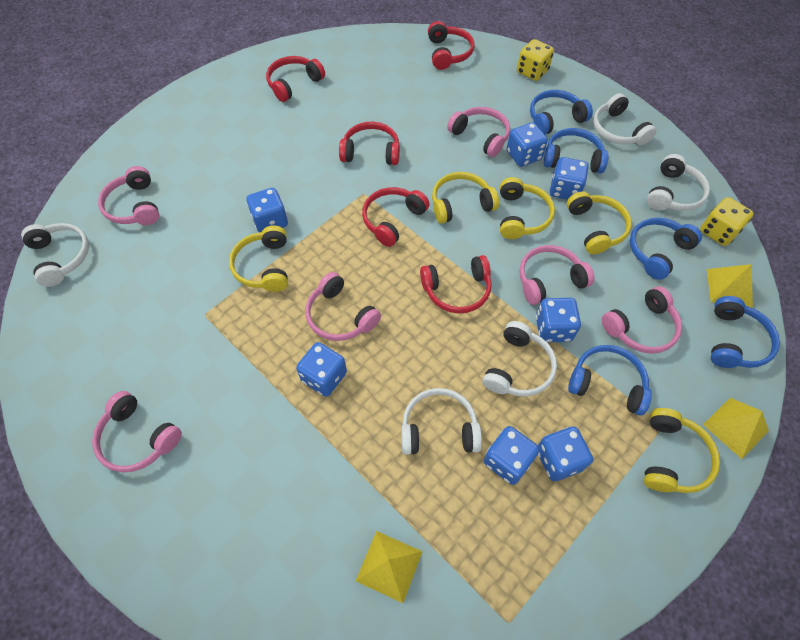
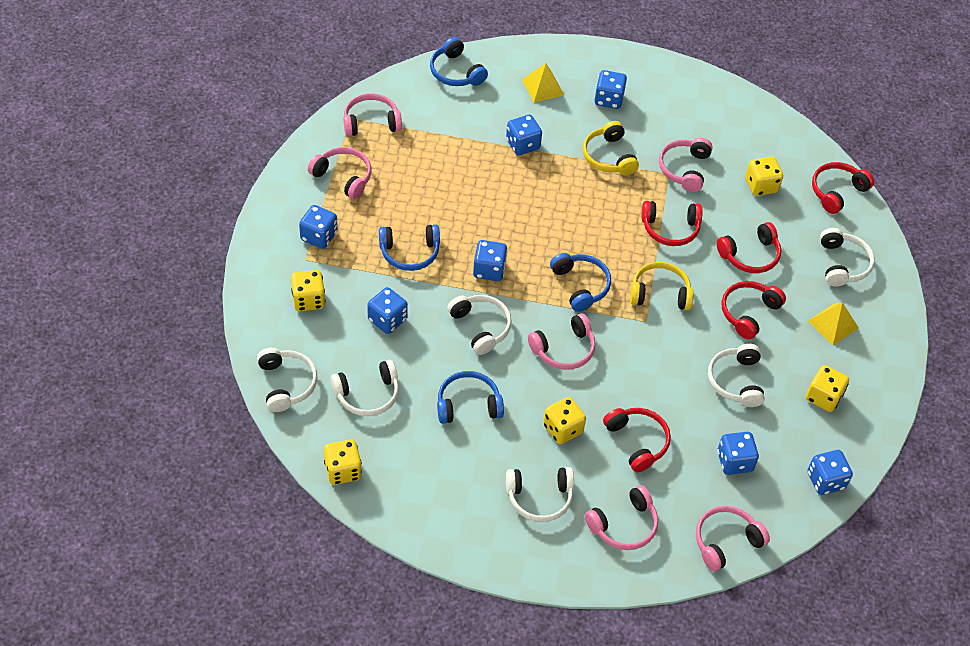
blue headphones: 5 -> 4
white headphones: 5 -> 6
yellow dice: 2 -> 5
yellow headphones: 5 -> 2
yellow pyramid: 3 -> 2

